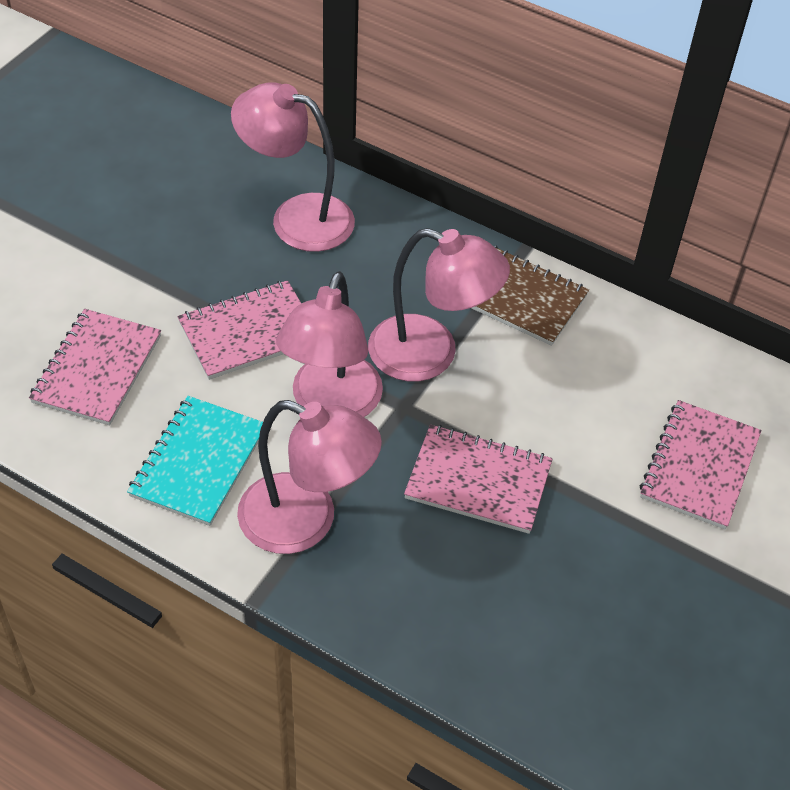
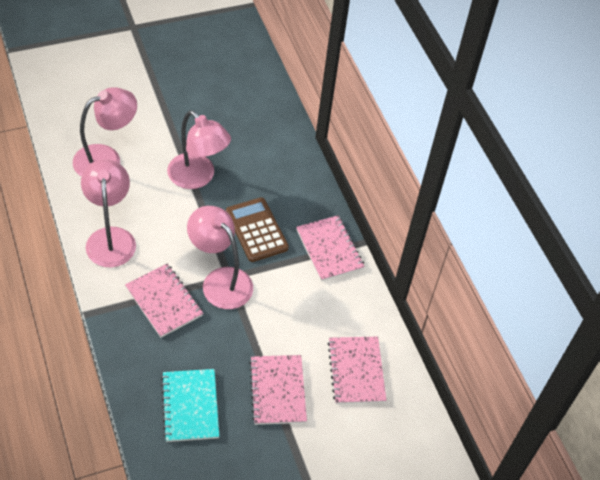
brown calculator: 0 -> 1
brown notebook: 1 -> 0

